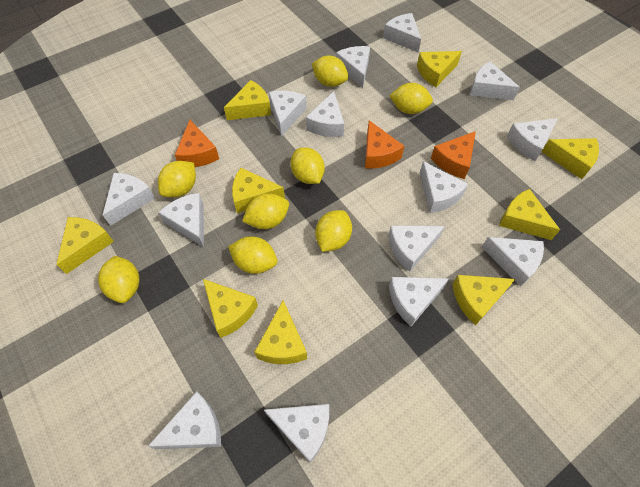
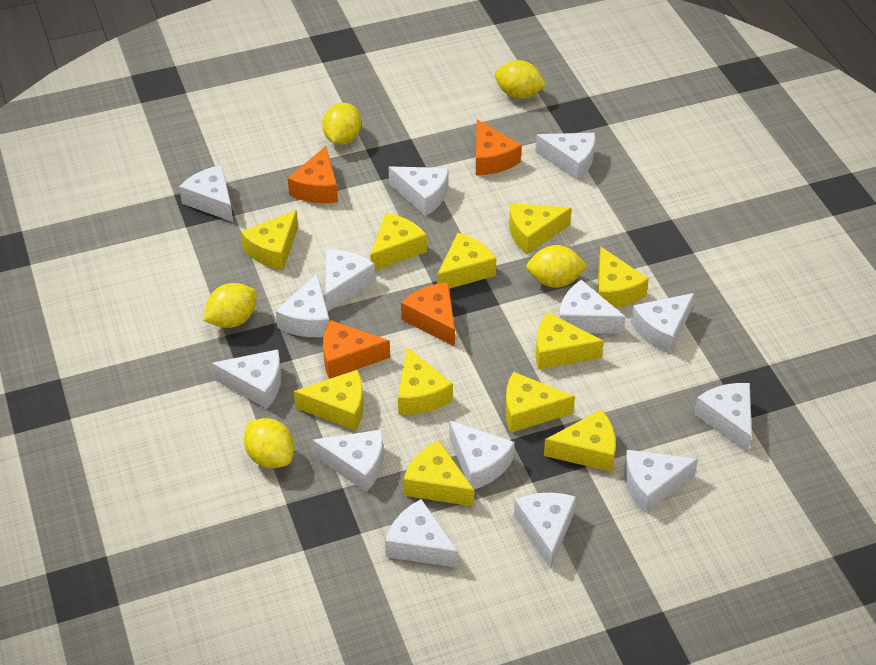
orange cheese: 3 -> 4
yellow cheese: 9 -> 11
yellow lemon: 8 -> 5

